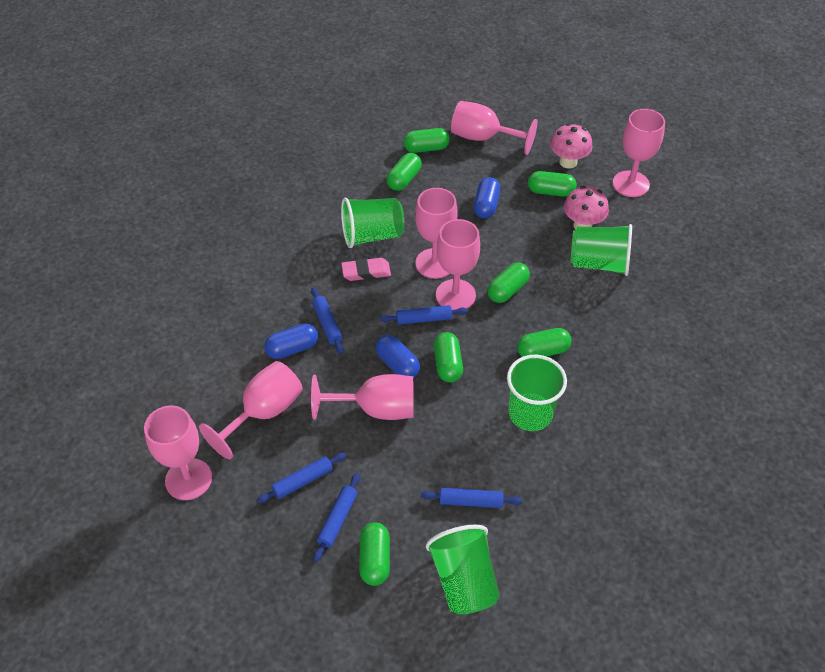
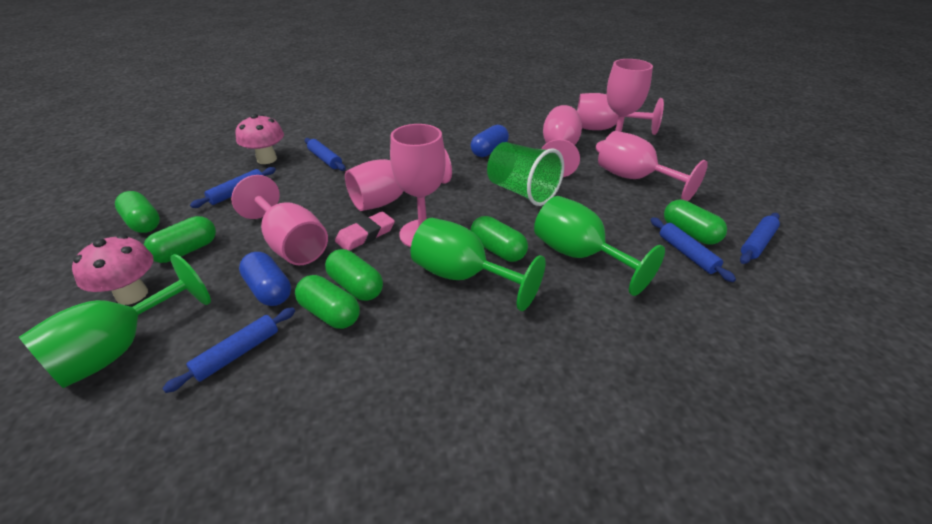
blue capsule: 3 -> 2
green capsule: 7 -> 6
green cup: 4 -> 1
green goblet: 0 -> 3

